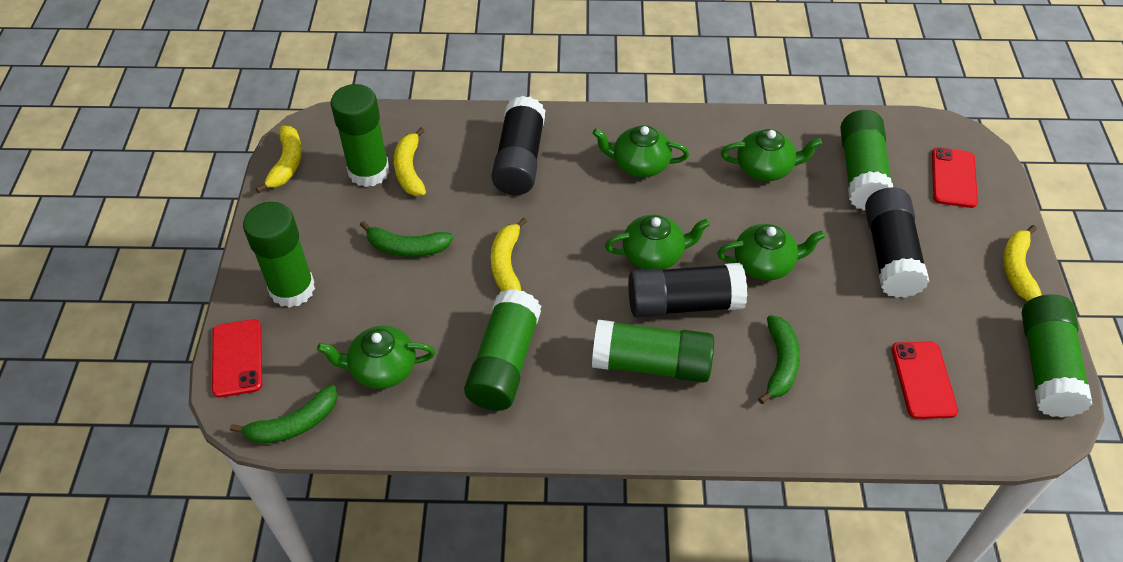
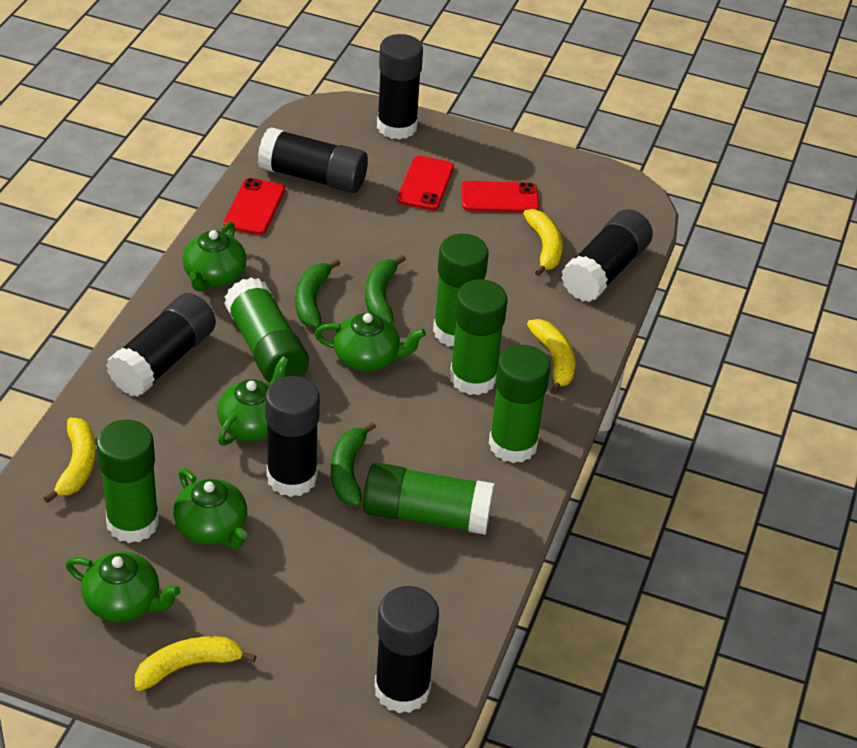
black glue stick: 3 -> 6

